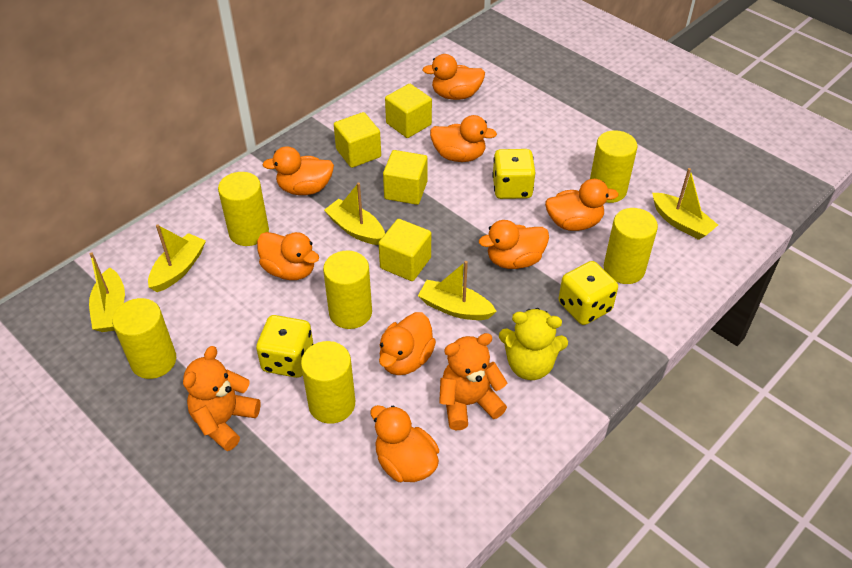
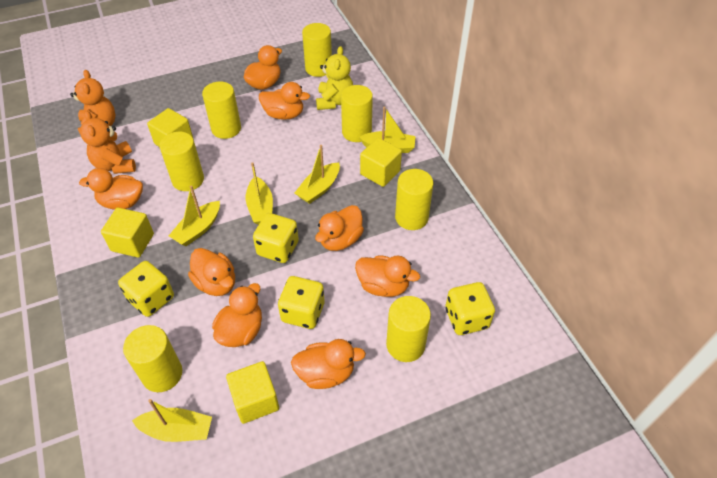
yellow cylinder: 6 -> 7
yellow dice: 3 -> 4

